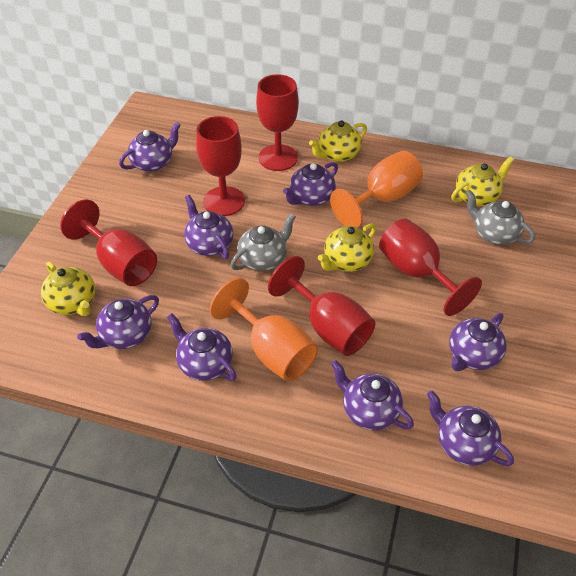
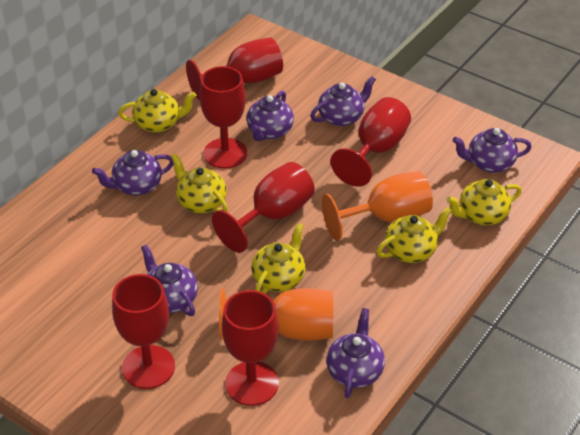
grey teapot: 2 -> 0
purple teapot: 8 -> 6
red goblet: 5 -> 6
yellow teapot: 4 -> 5

